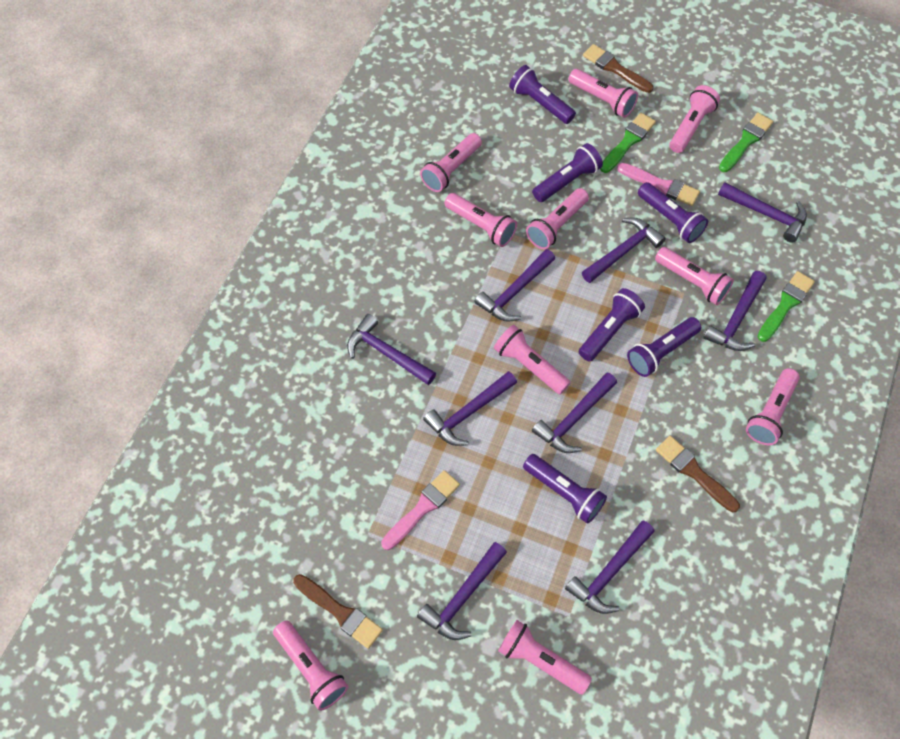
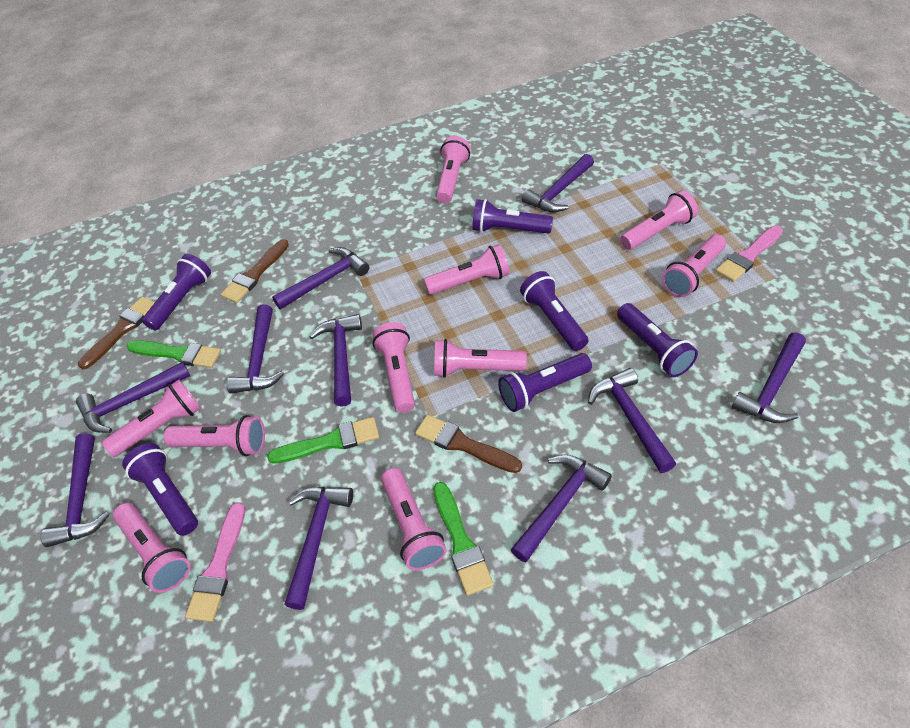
purple hammer: 9 -> 10

